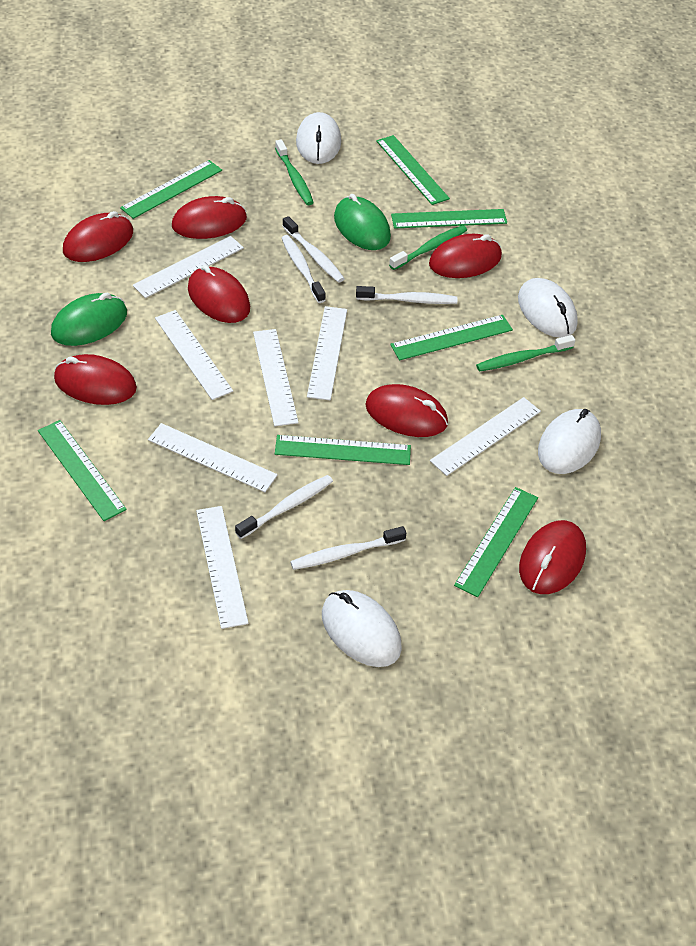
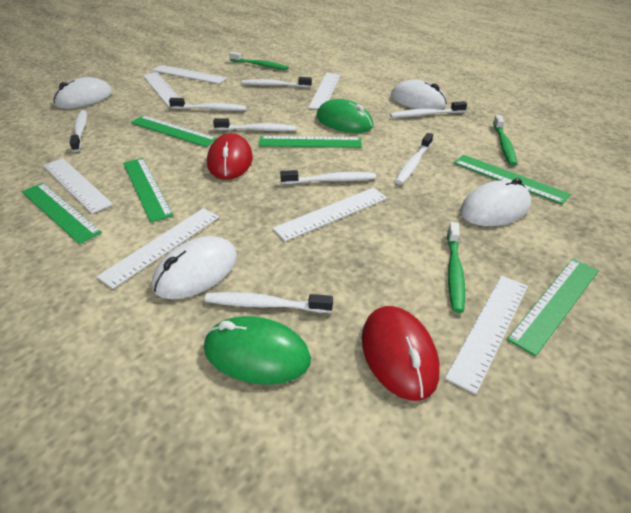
green ruler: 7 -> 6
red mouse: 7 -> 2
white toothbrush: 5 -> 8

